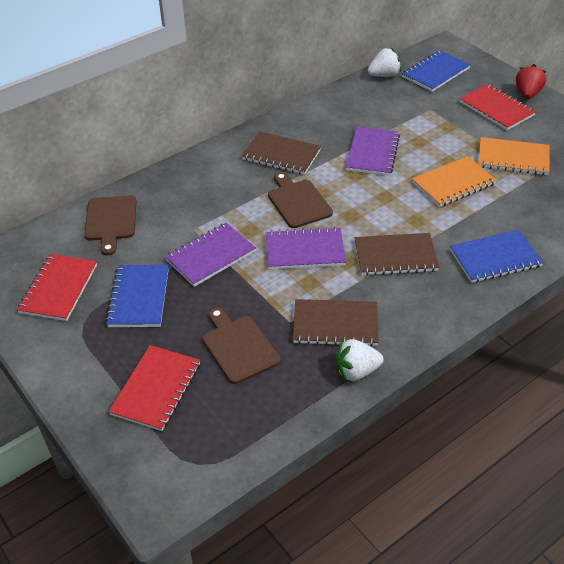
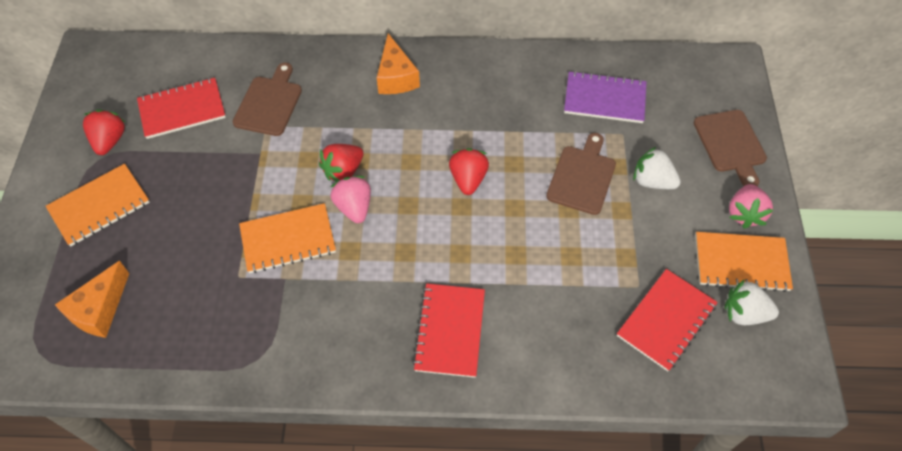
blue notebook: 3 -> 0
brown notebook: 3 -> 0
orange cheese: 0 -> 2
orange notebook: 2 -> 3
pink strawberry: 0 -> 2
purple notebook: 3 -> 1
red strawberry: 1 -> 3

